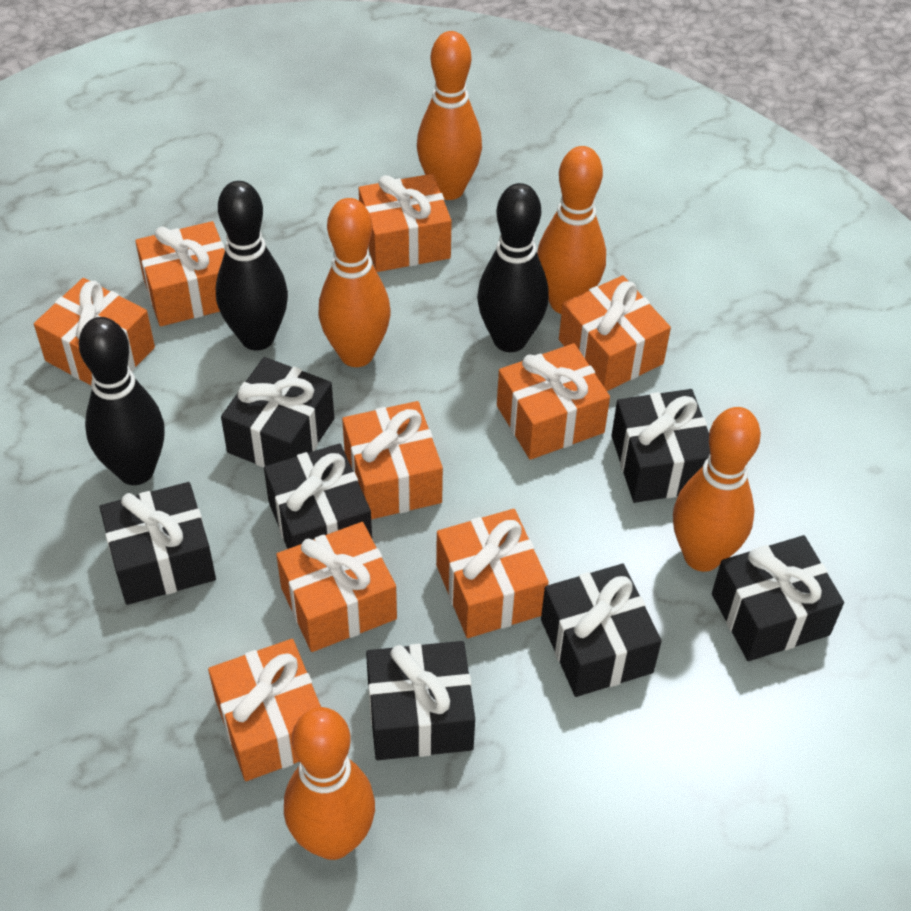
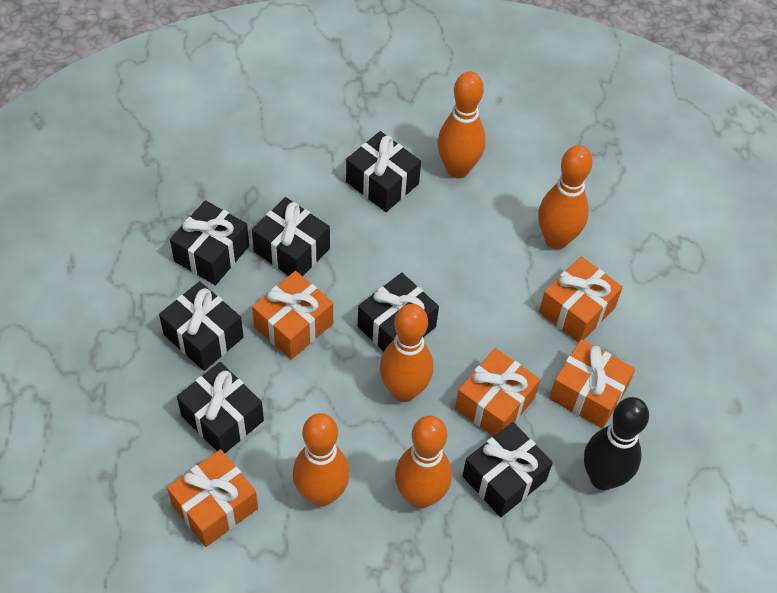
black bowling pin: 3 -> 1
orange gift: 9 -> 5

